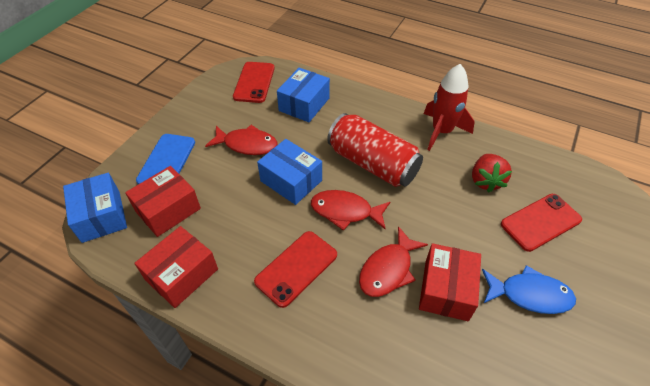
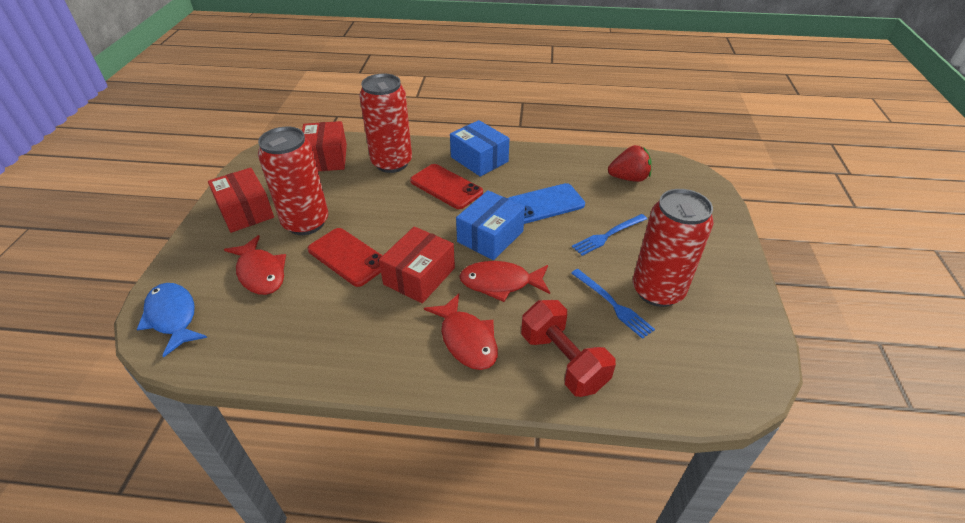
blue box: 3 -> 2
blue fork: 0 -> 2
red can: 1 -> 3
red dumbbell: 0 -> 1
red phone: 3 -> 2
red rocket: 1 -> 0

